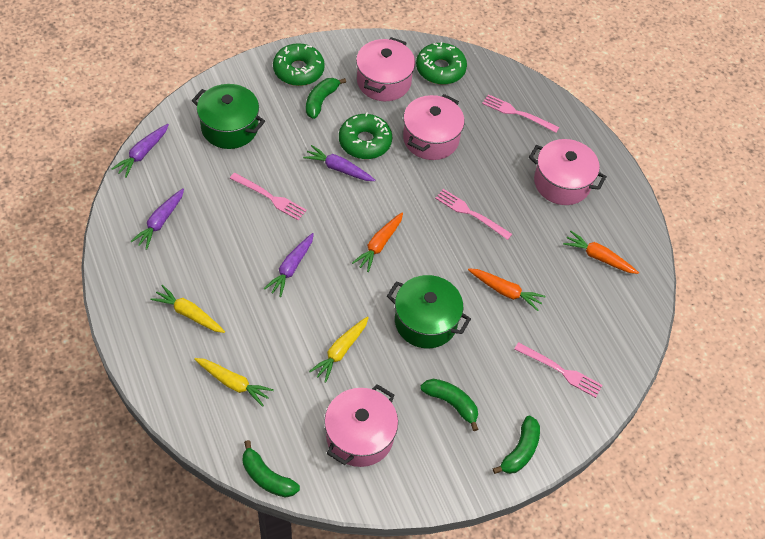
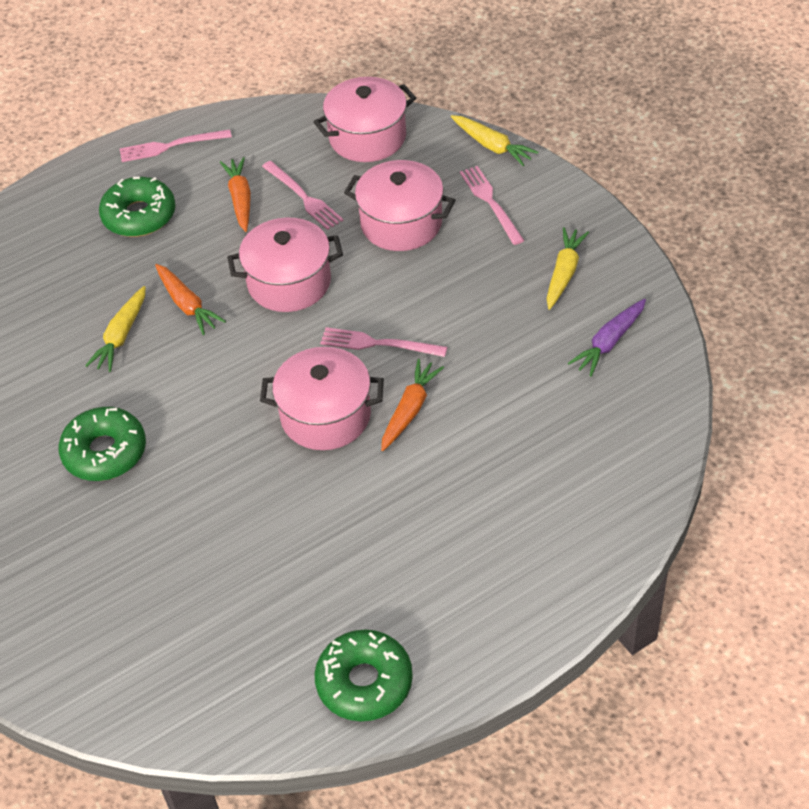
green banana: 4 -> 0
green pot: 2 -> 0
purple carrot: 4 -> 1

